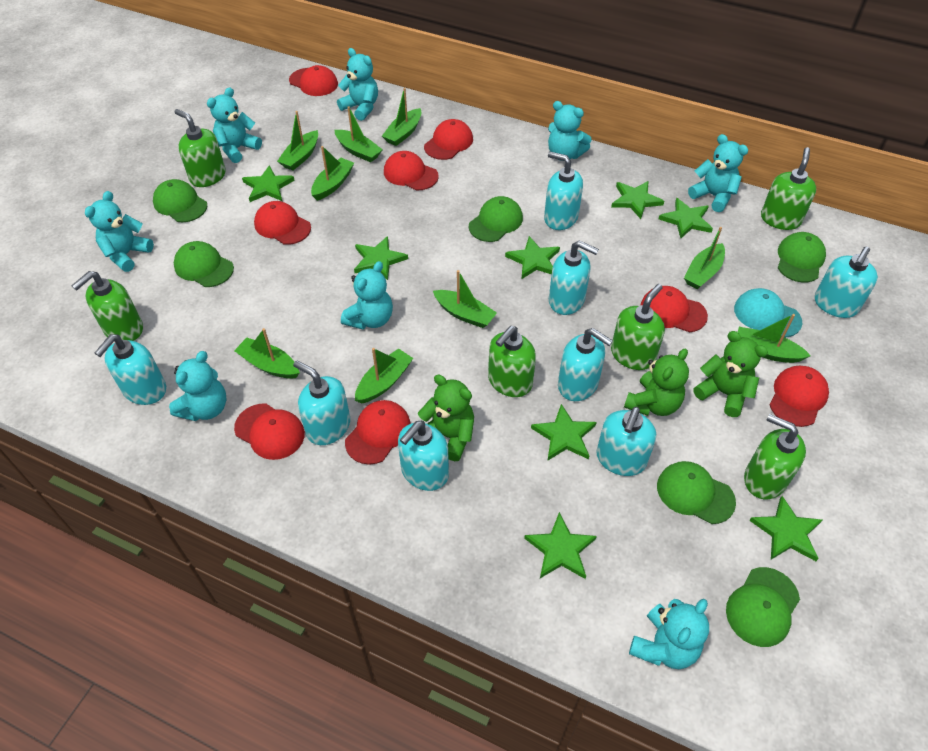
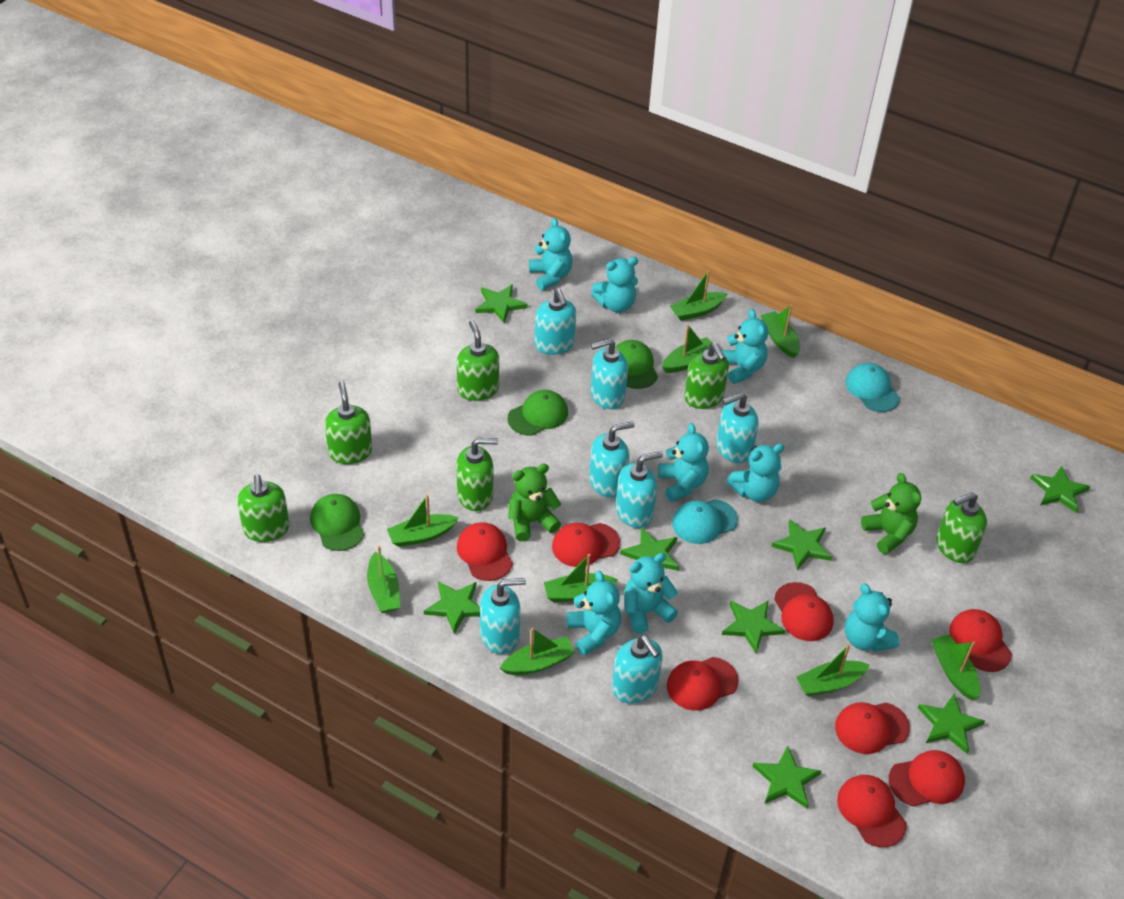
green cap: 6 -> 3
green teddy bear: 3 -> 2
turquoise cap: 1 -> 2
turquoise soap dispenser: 8 -> 7

